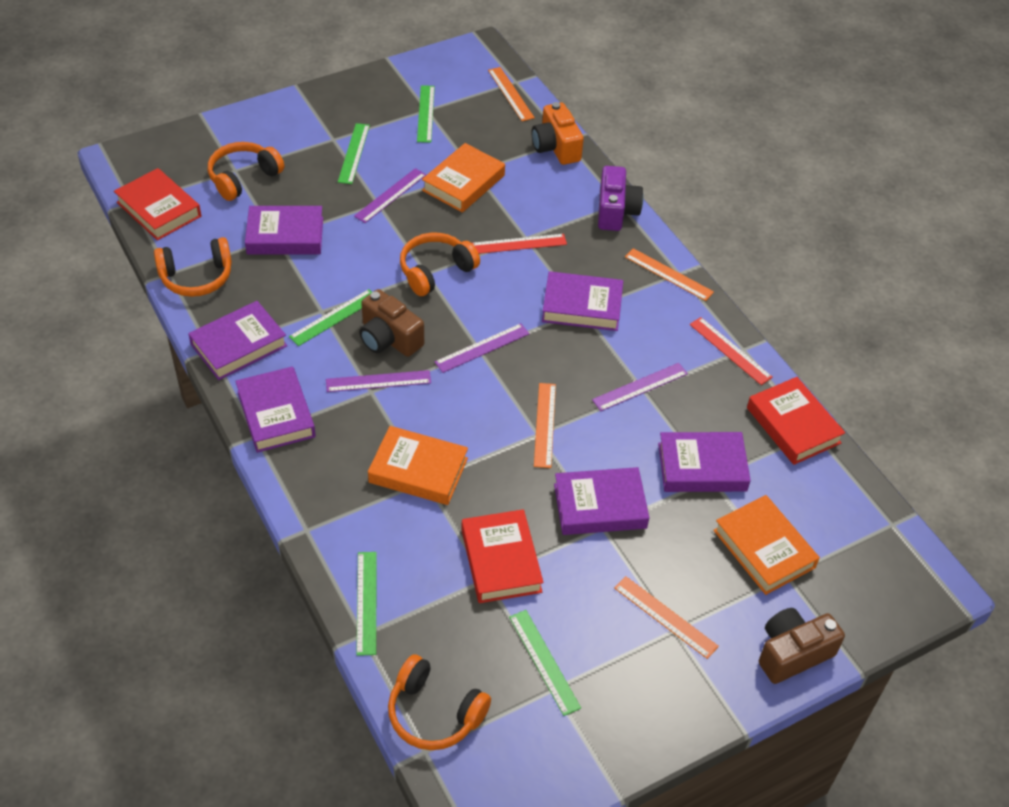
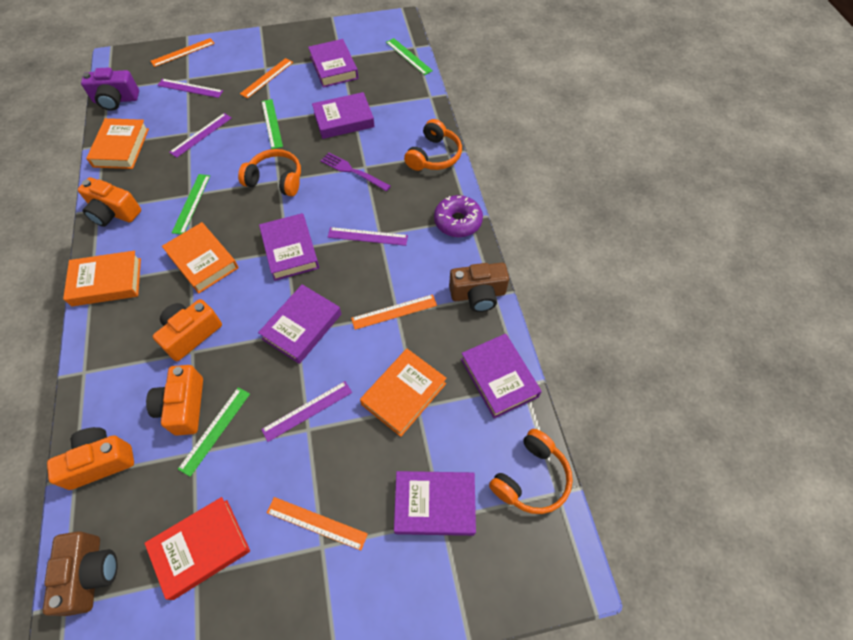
green ruler: 5 -> 4
orange book: 3 -> 4
orange camera: 1 -> 4
orange headphones: 4 -> 3
purple donut: 0 -> 1
purple fork: 0 -> 1
red book: 3 -> 1
red ruler: 2 -> 0

